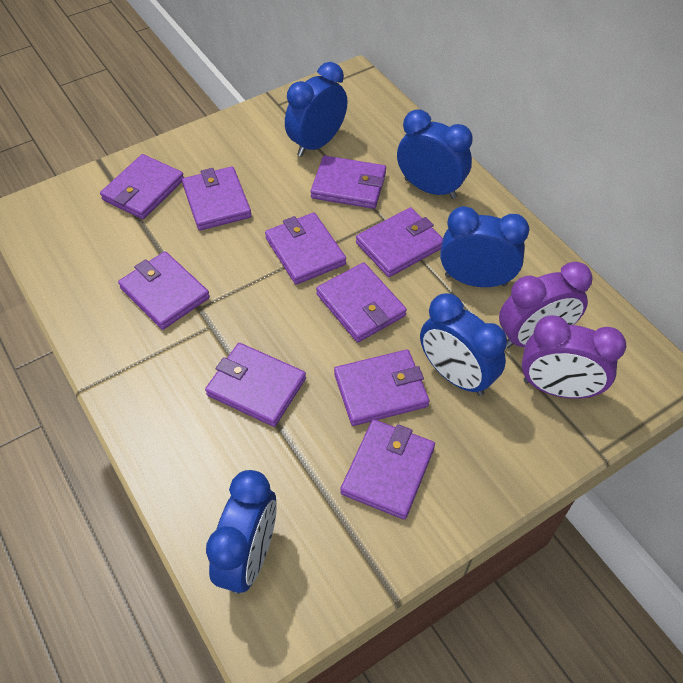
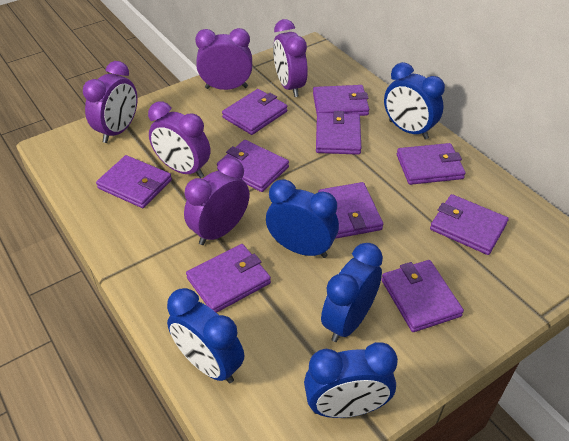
purple clock: 2 -> 5

